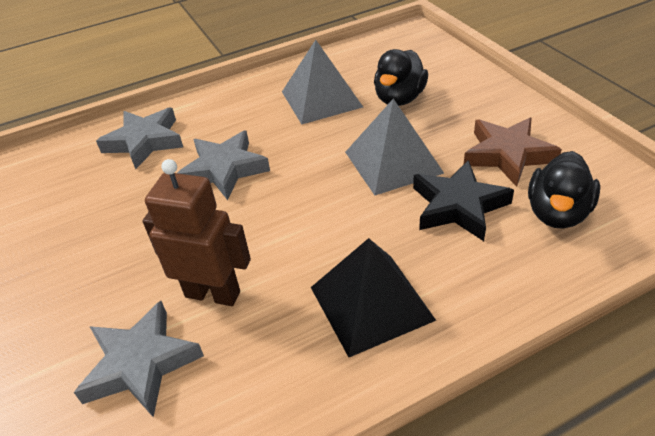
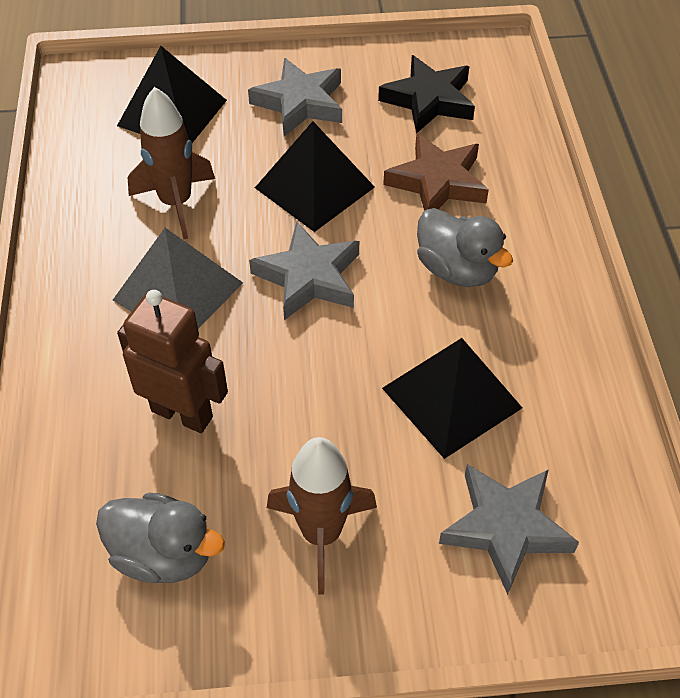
black duck: 2 -> 0
black pyramid: 1 -> 3
brown rocket: 0 -> 2
grey duck: 0 -> 2
grey pyramid: 2 -> 1

